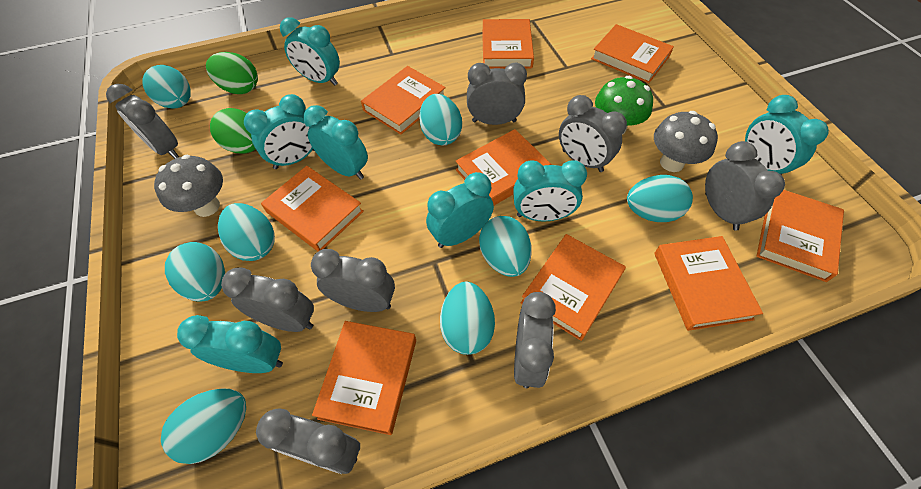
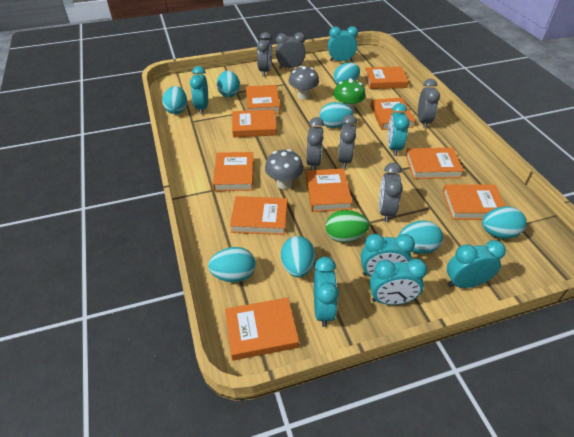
green egg: 2 -> 1
grey clock: 8 -> 6
orange book: 9 -> 10

